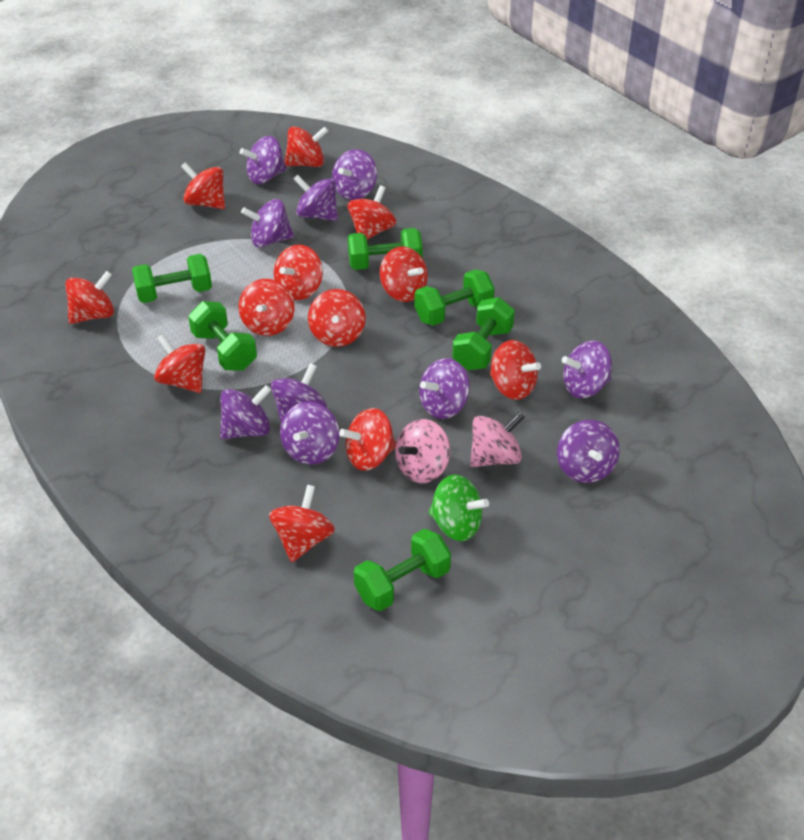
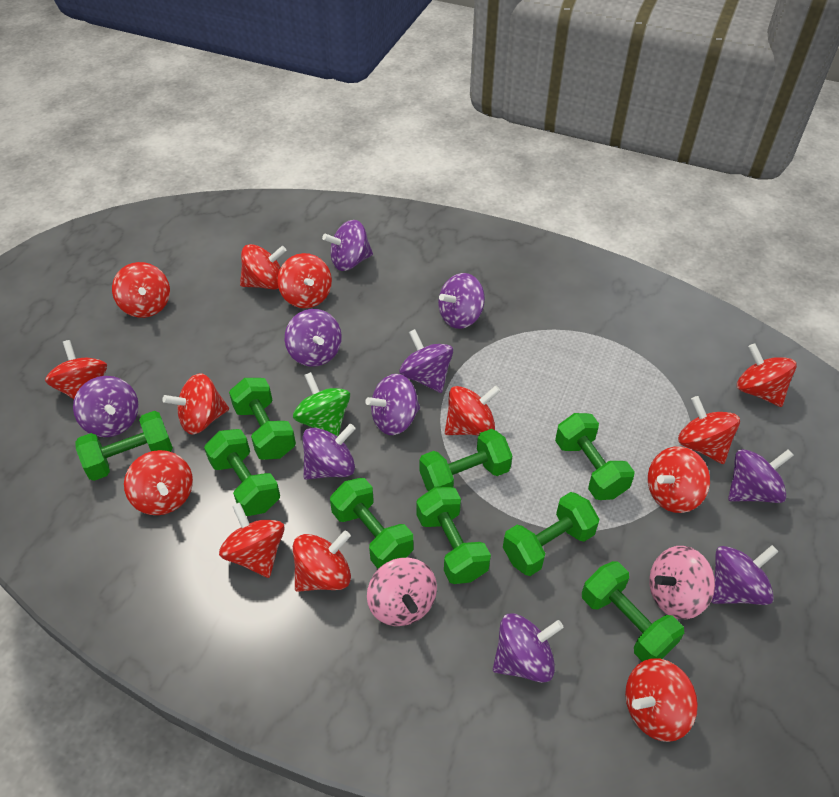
green dumbbell: 6 -> 9
red spinning top: 12 -> 13

